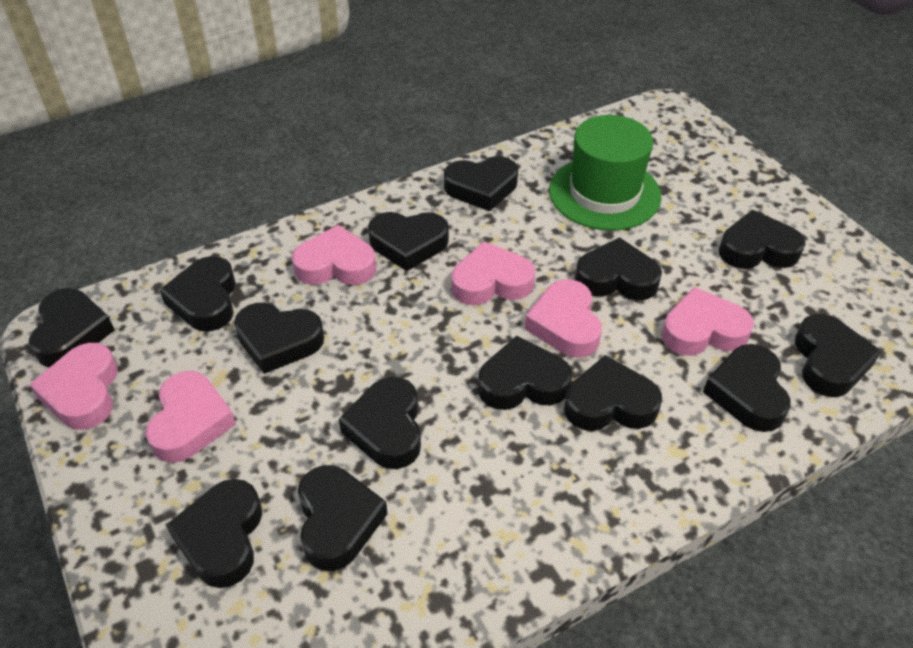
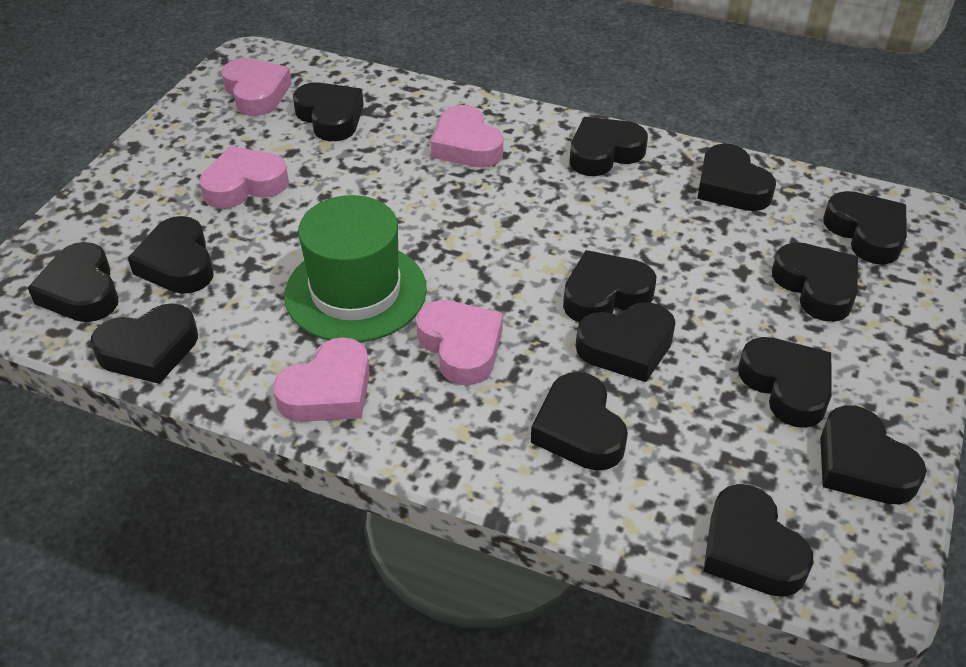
pink heart: 6 -> 5

